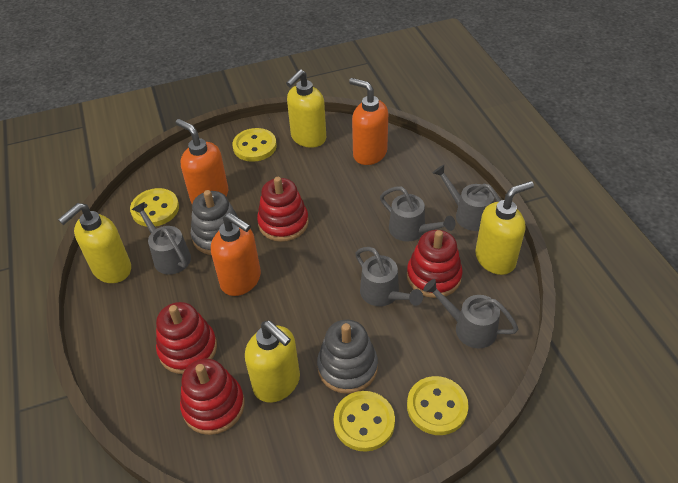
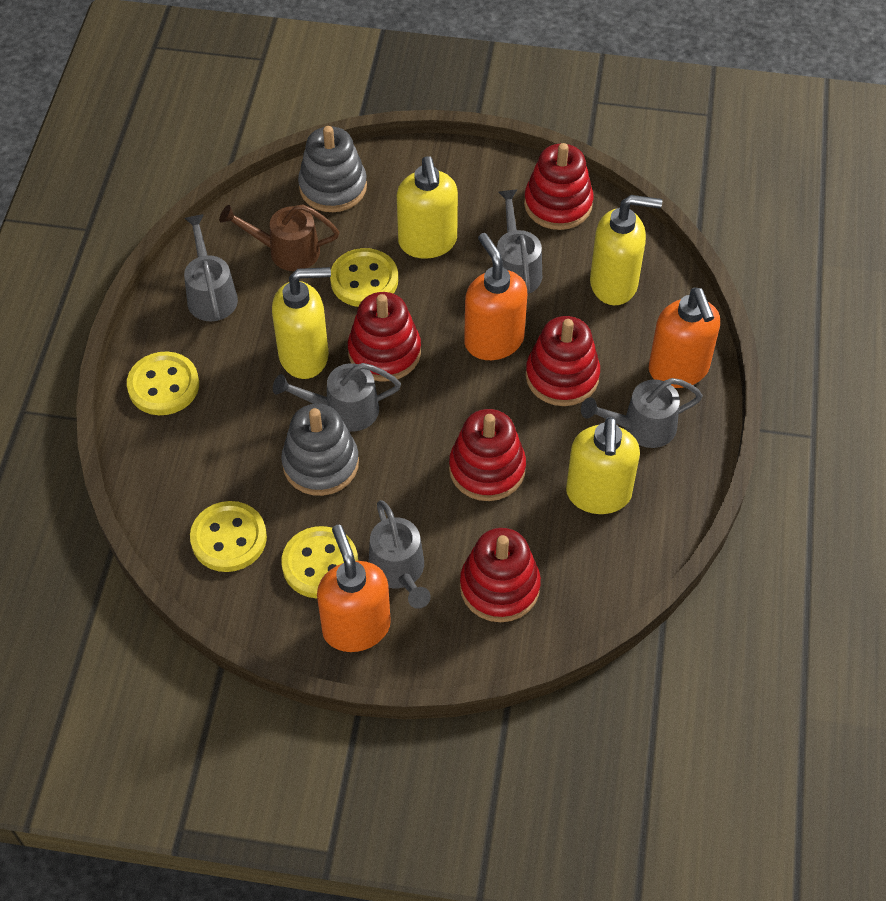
brown watering can: 0 -> 1
red stacking toy: 4 -> 5

